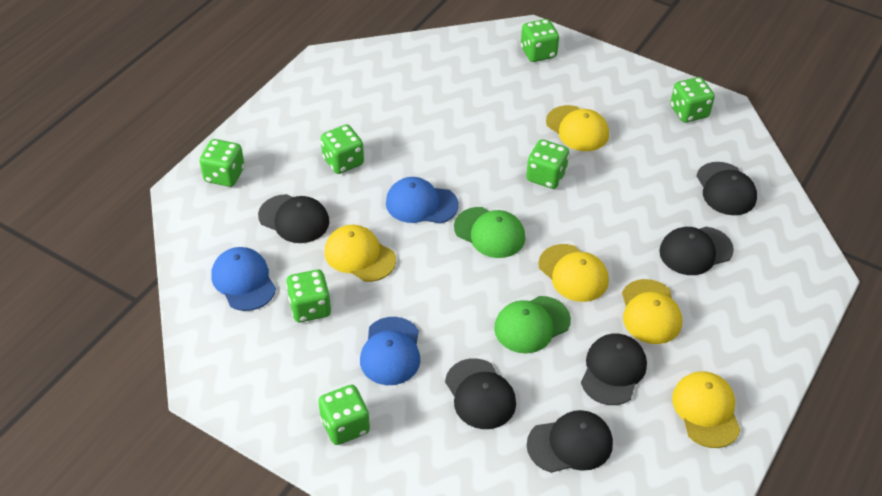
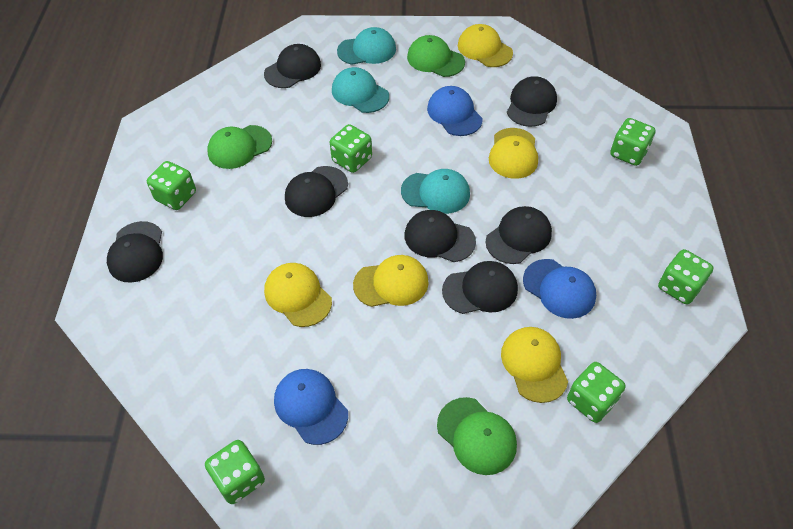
black cap: 6 -> 7
green cap: 2 -> 3
green dice: 7 -> 6
turquoise cap: 0 -> 3

